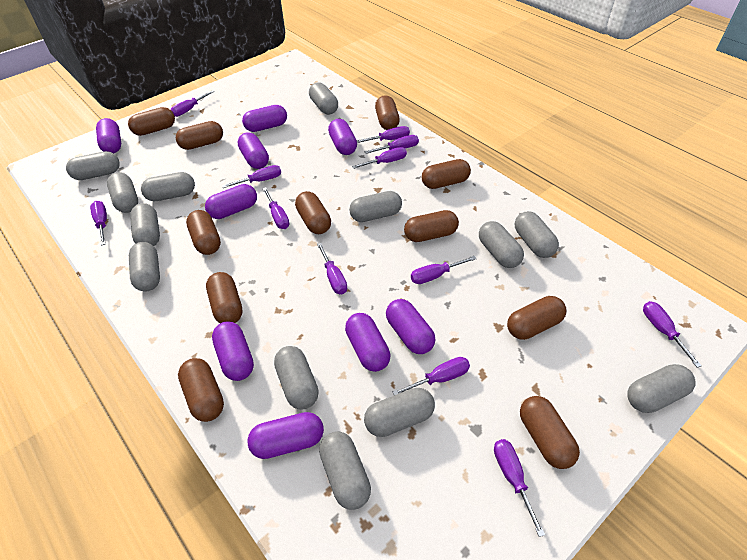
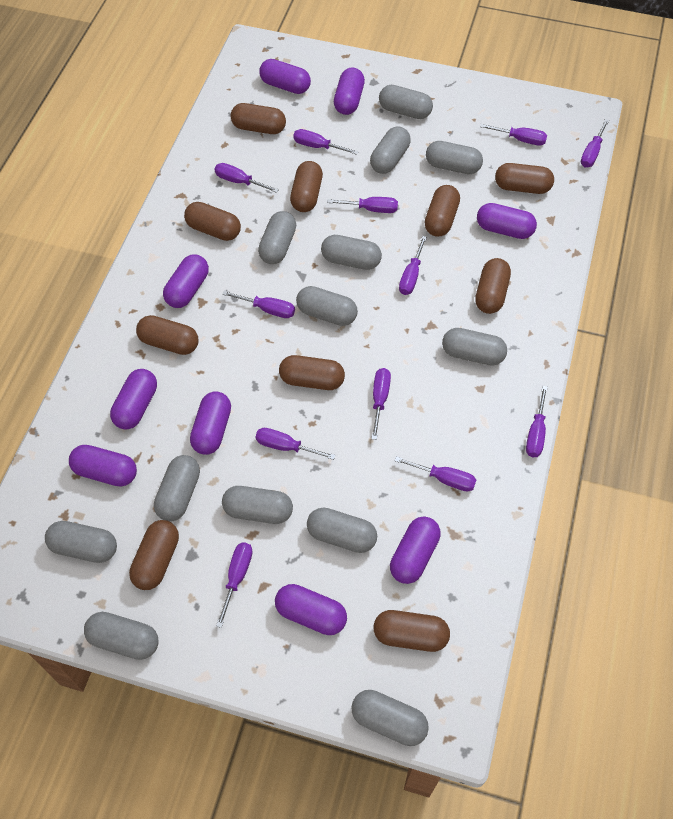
brown capsule: 11 -> 10

